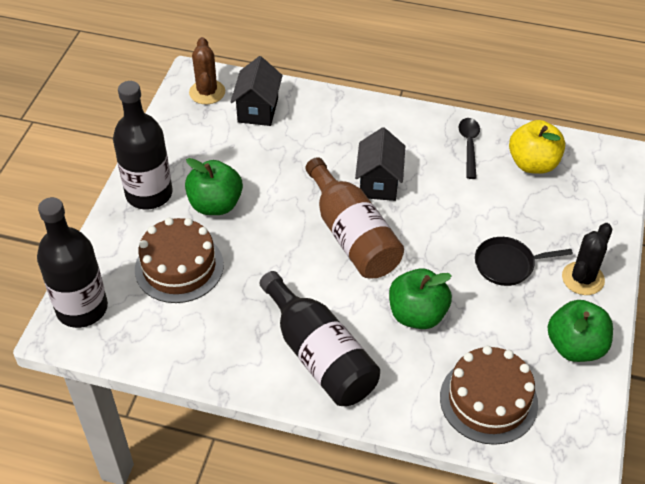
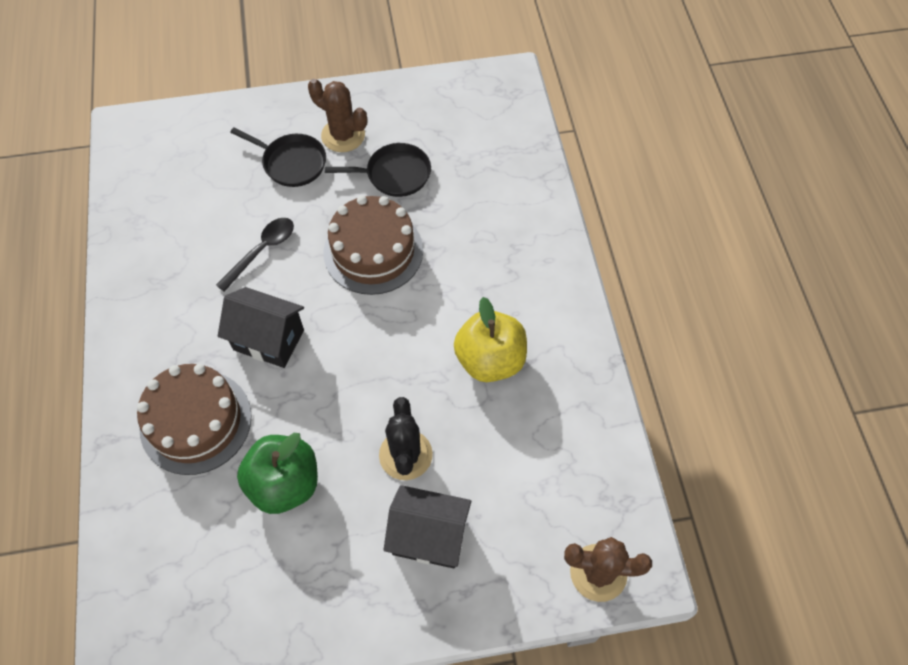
black bottle: 3 -> 0
black pan: 1 -> 2
brown bottle: 1 -> 0
brown cactus: 1 -> 2
green apple: 3 -> 1

